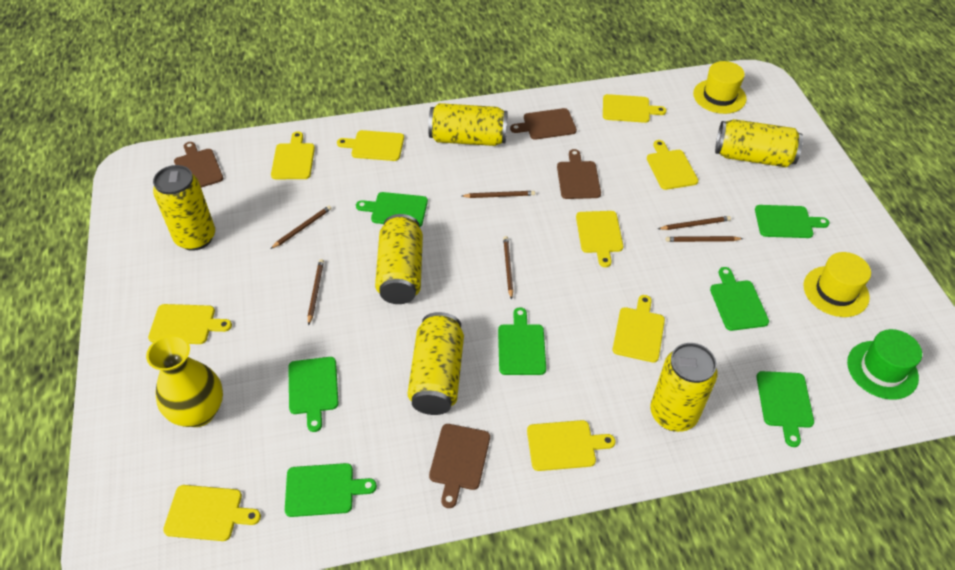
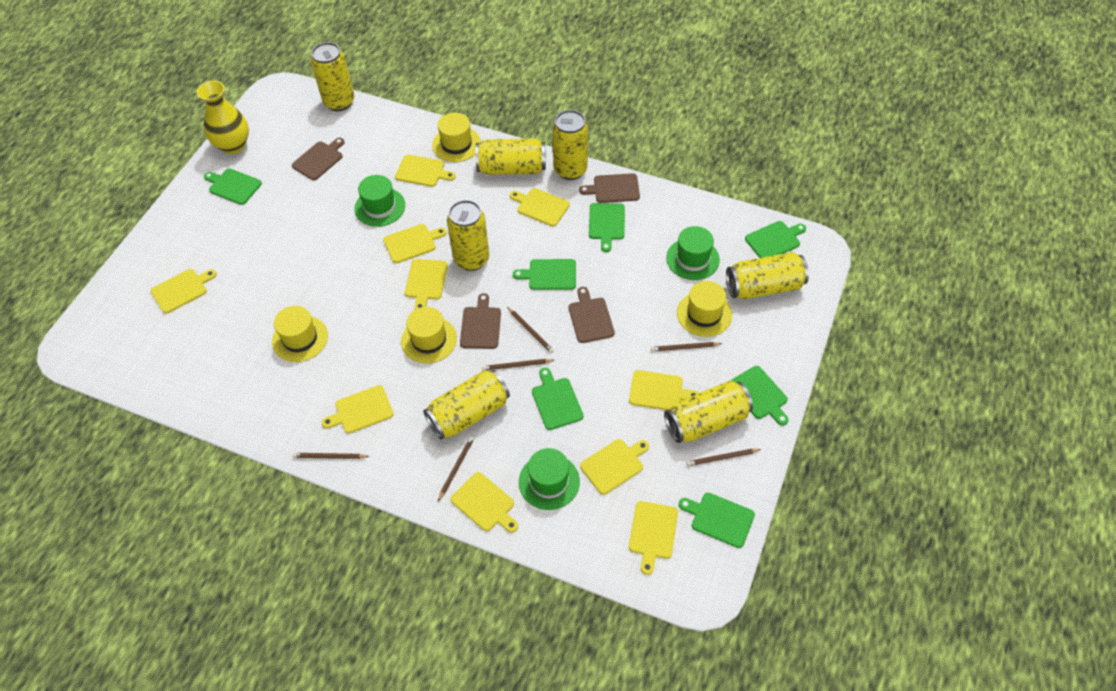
green hat: 1 -> 3
yellow can: 6 -> 7
yellow cutting board: 9 -> 10
yellow hat: 2 -> 4

